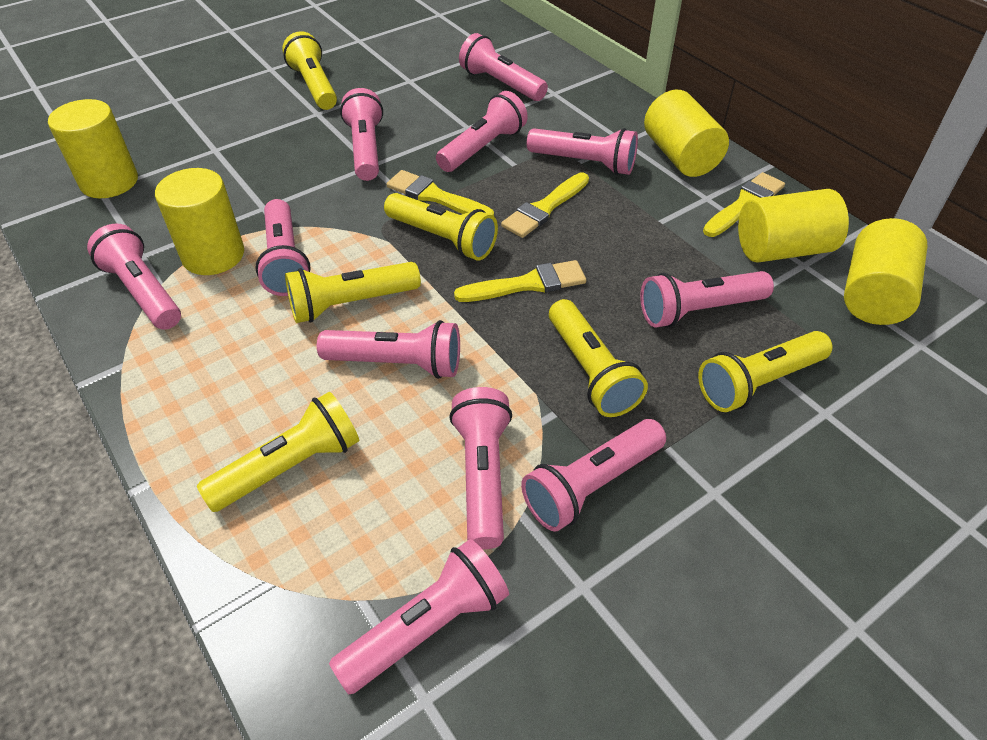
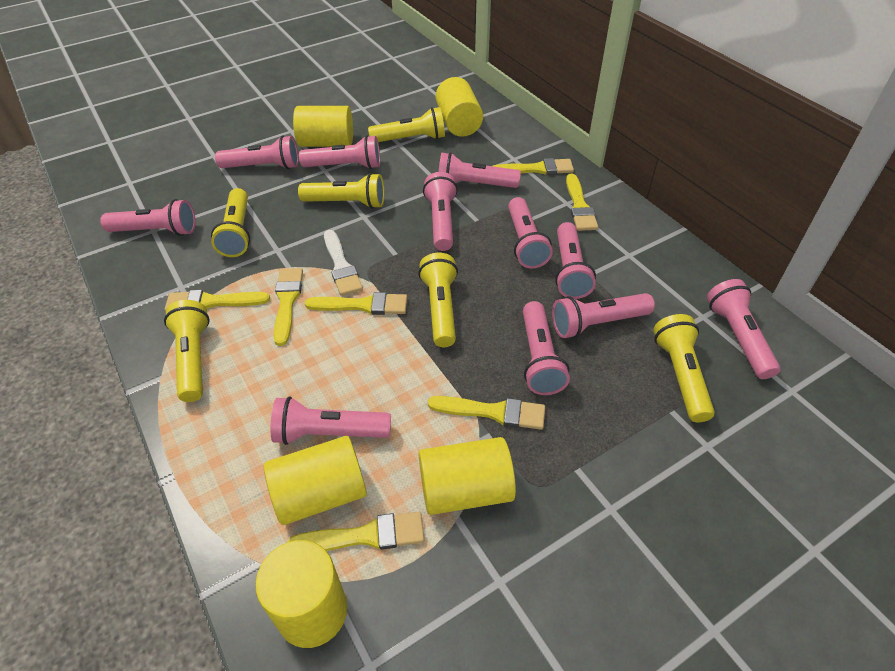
white brush: 0 -> 1
yellow brush: 4 -> 7

